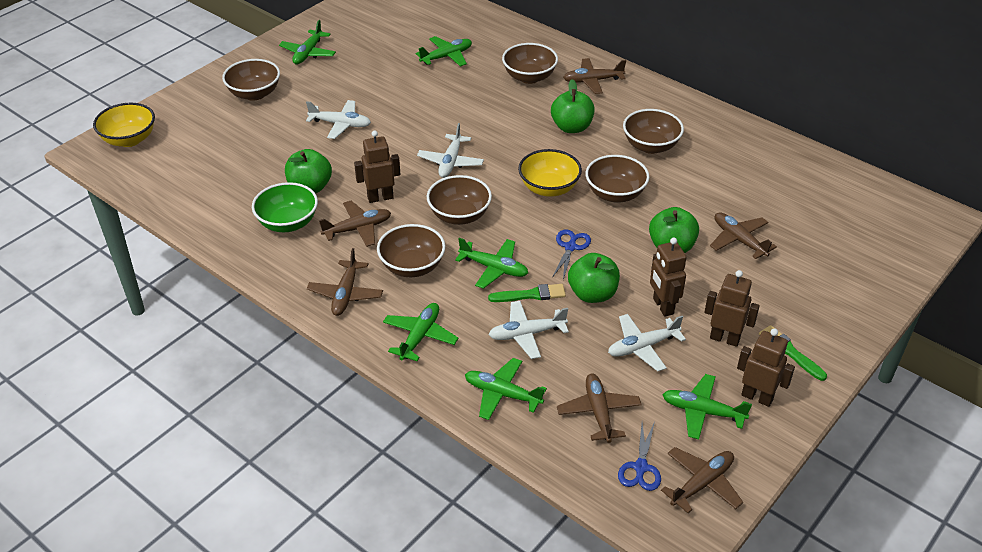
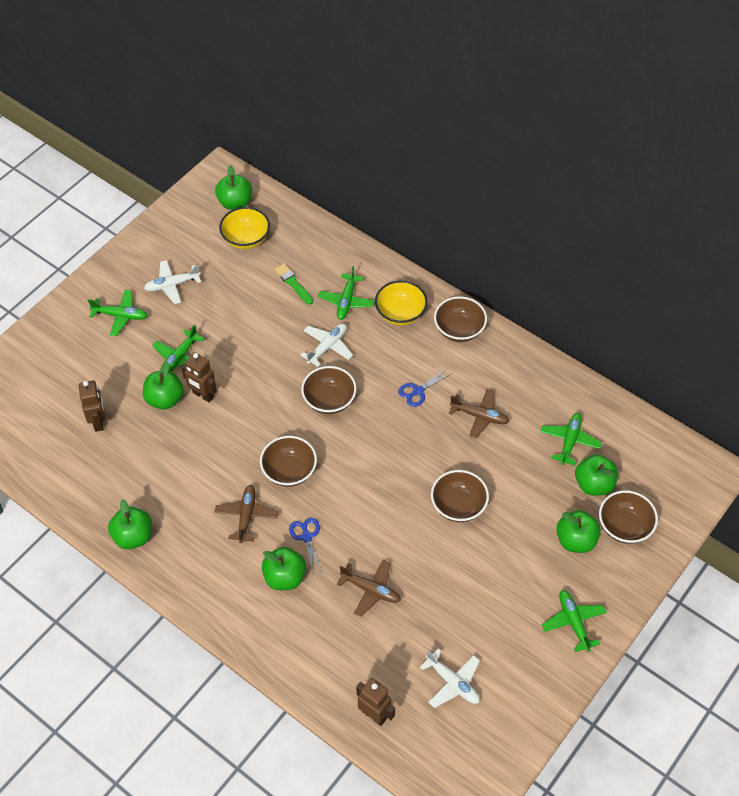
brown bowl: 6 -> 5
brown plane: 6 -> 3
brown robot: 4 -> 3
green apple: 4 -> 6
green bowl: 1 -> 0
green brush: 2 -> 1
green plane: 6 -> 5
white plane: 4 -> 3

